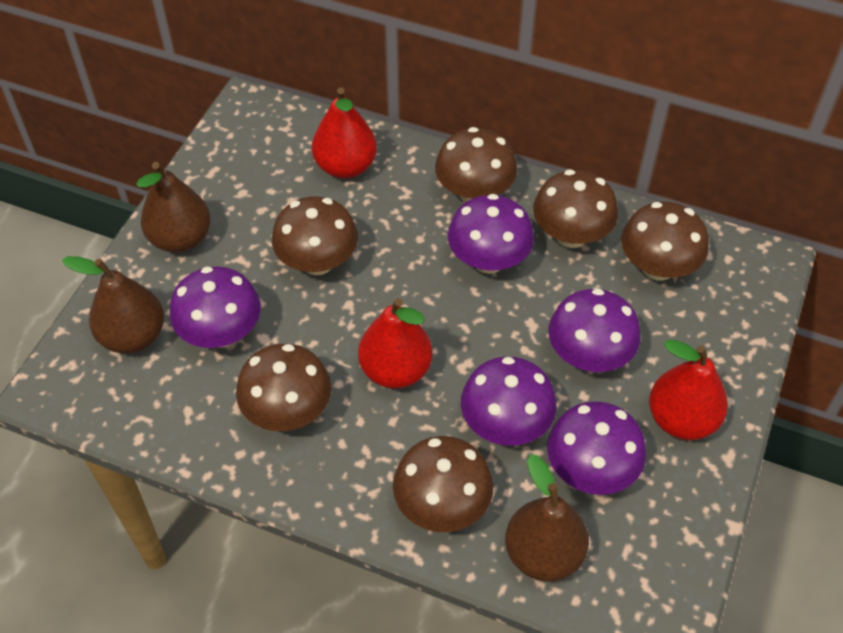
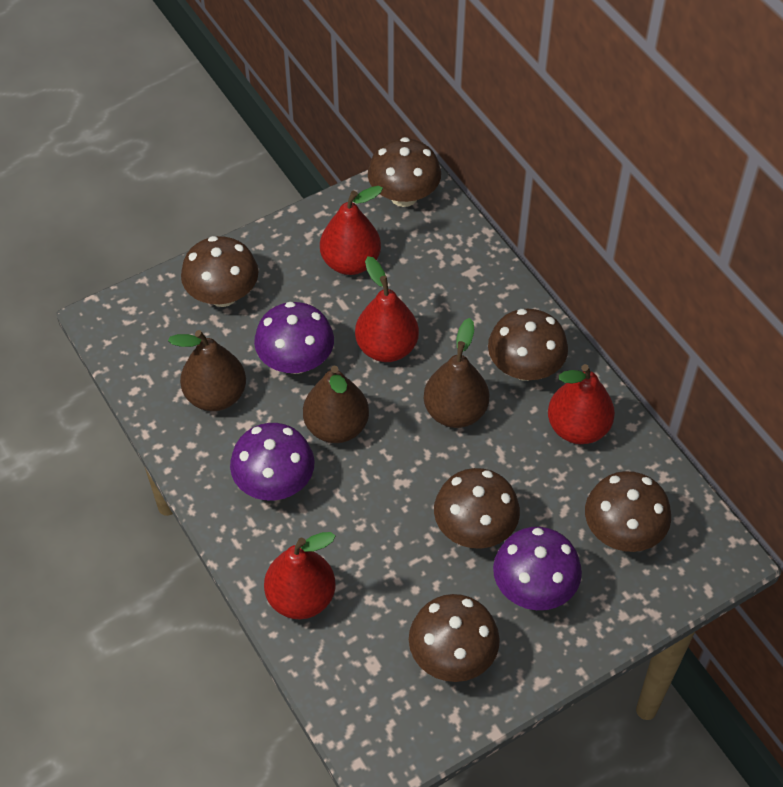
purple mushroom: 5 -> 3
red pear: 3 -> 4

